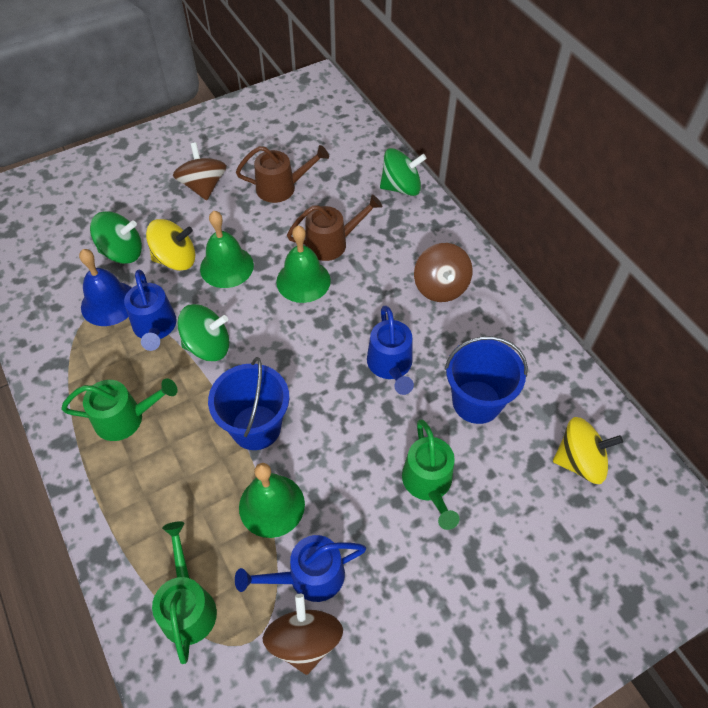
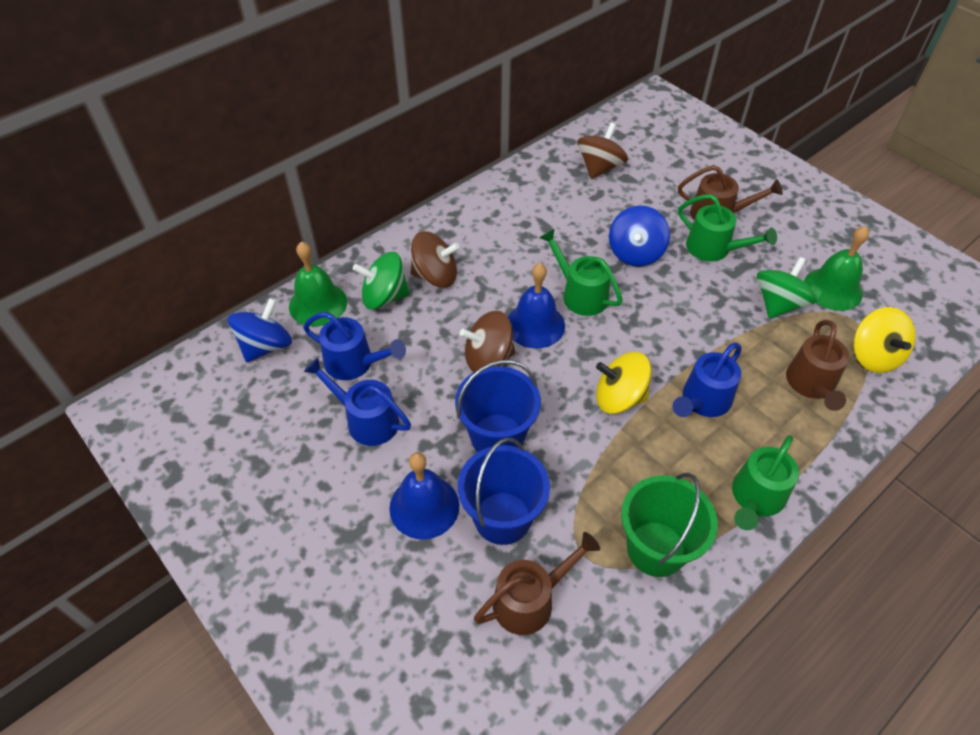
blue bell: 1 -> 2
blue spinning top: 0 -> 2
brown watering can: 2 -> 3
green bell: 3 -> 2
green bucket: 0 -> 1
green spinning top: 3 -> 2

